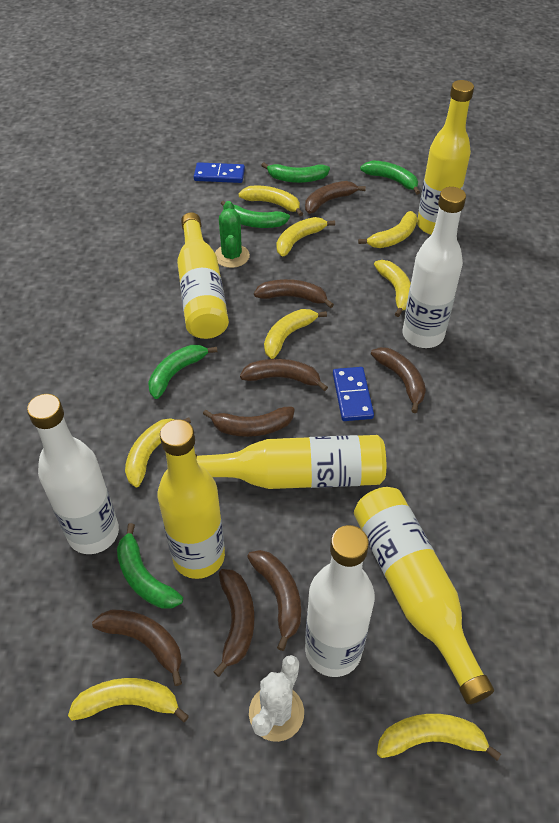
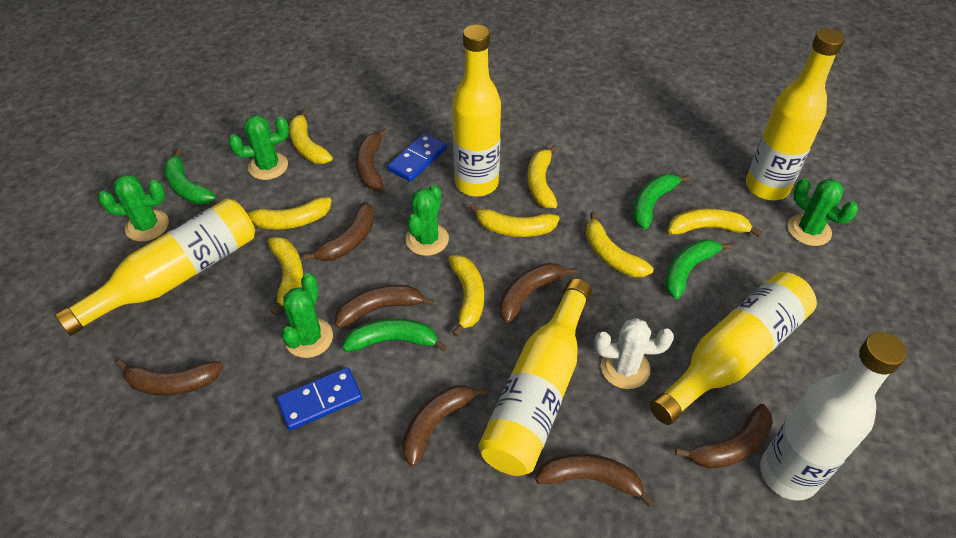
green banana: 5 -> 4
green cactus: 1 -> 5
white bottle: 3 -> 1

